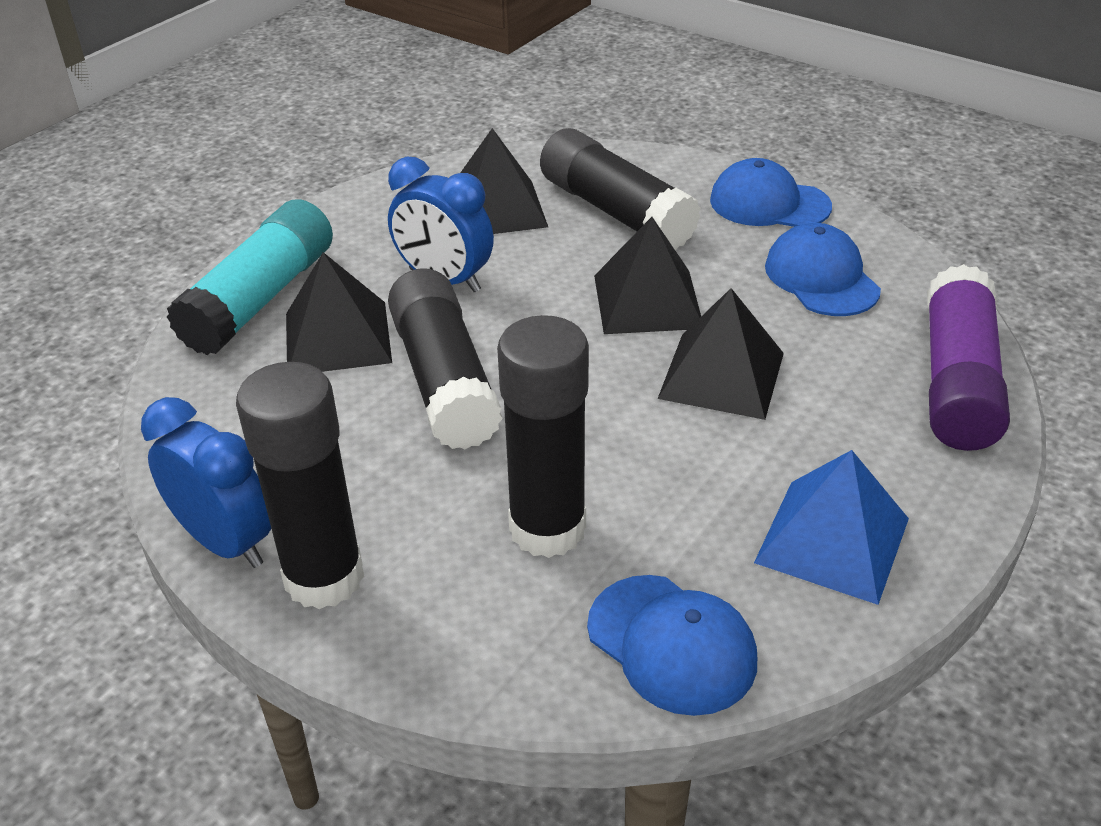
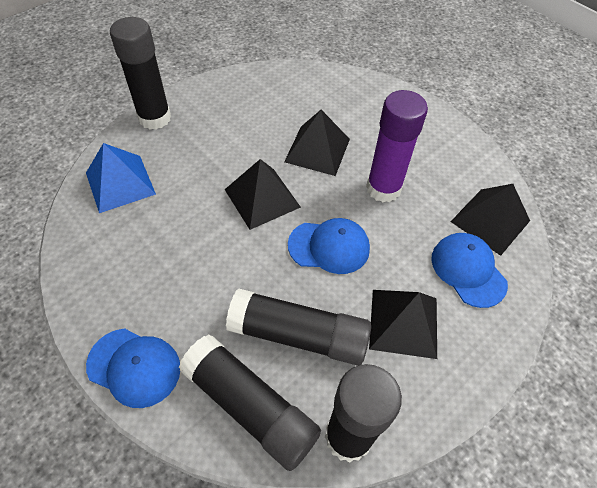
blue clock: 2 -> 0
turquoise glue stick: 1 -> 0

